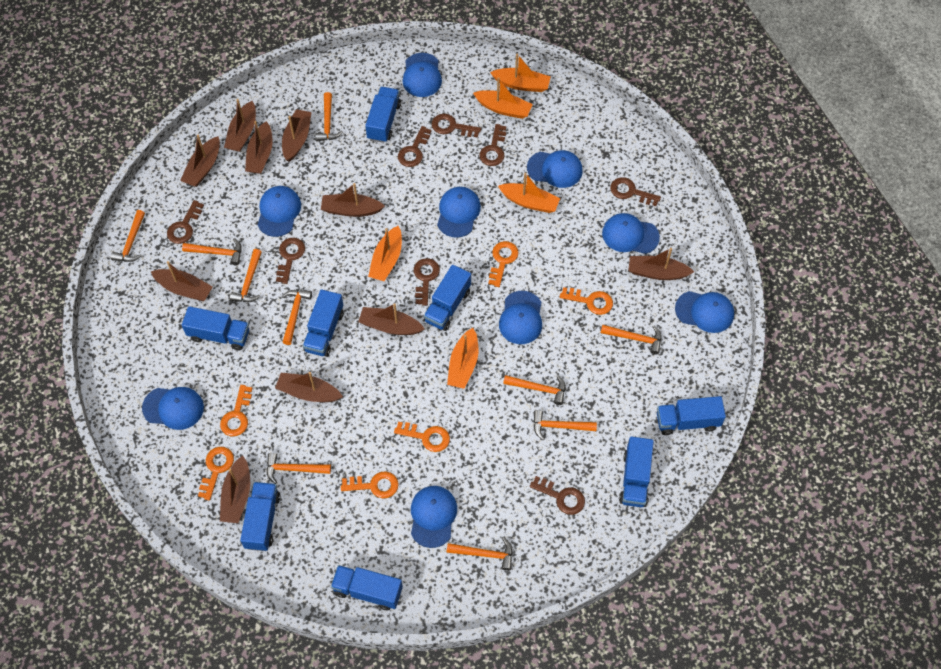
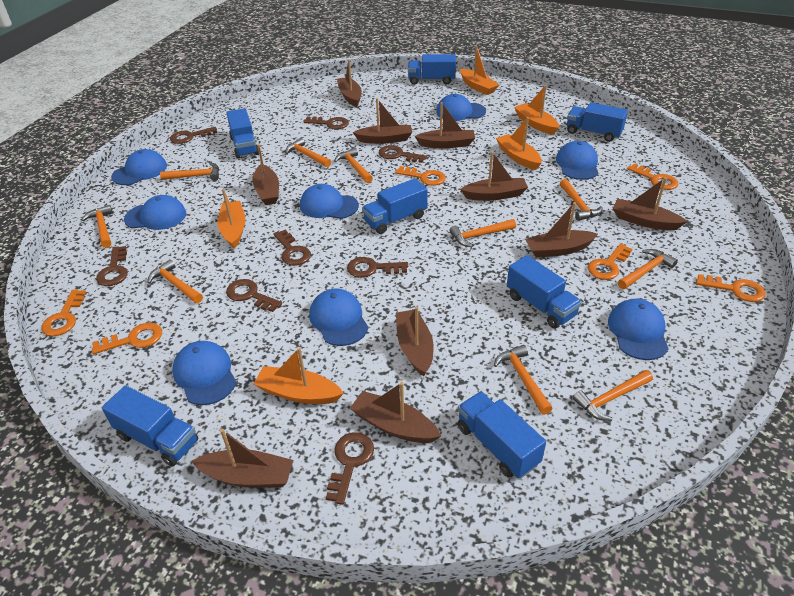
blue cap: 9 -> 8
blue truck: 8 -> 7

